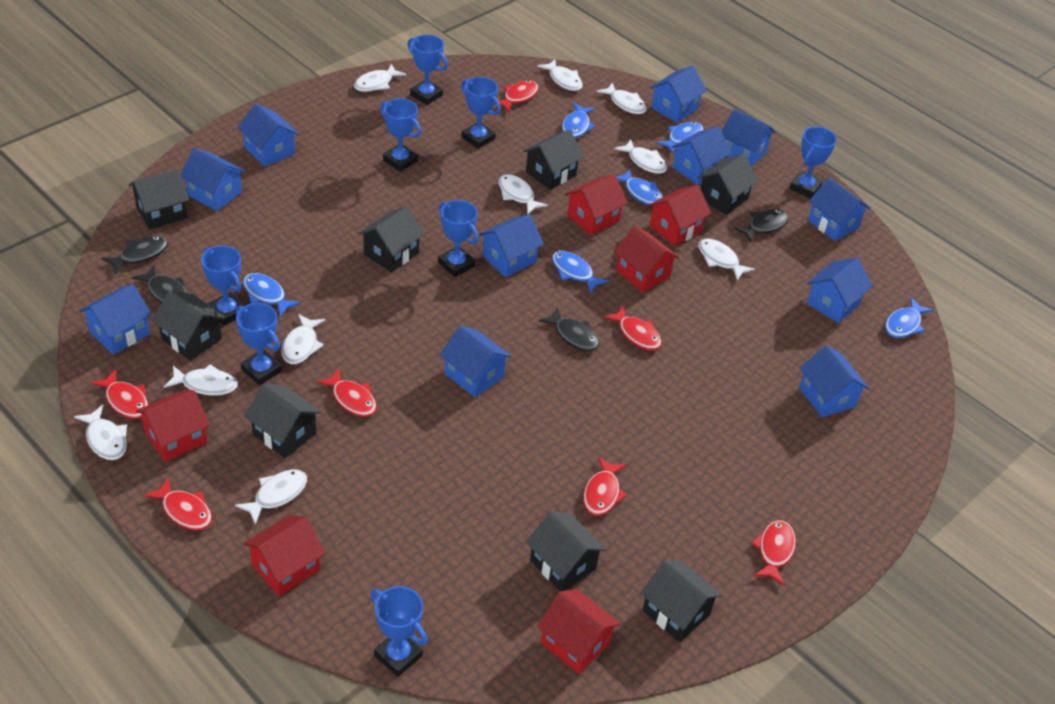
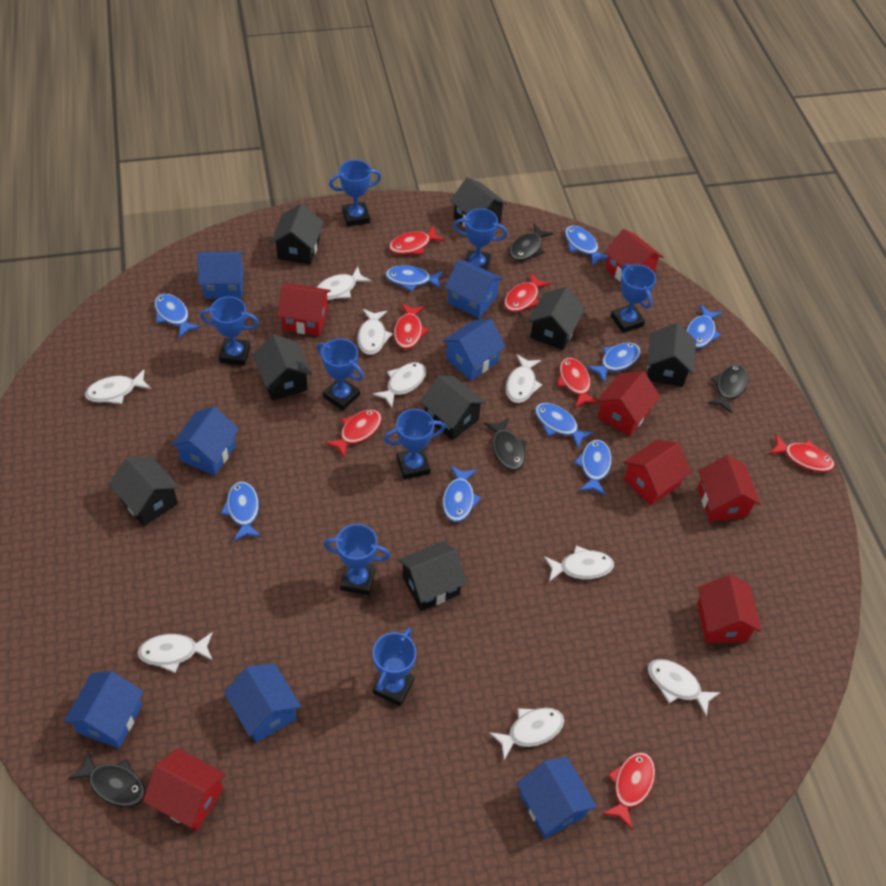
blue fish: 6 -> 9
blue house: 11 -> 7
red house: 6 -> 7
white fish: 10 -> 9

